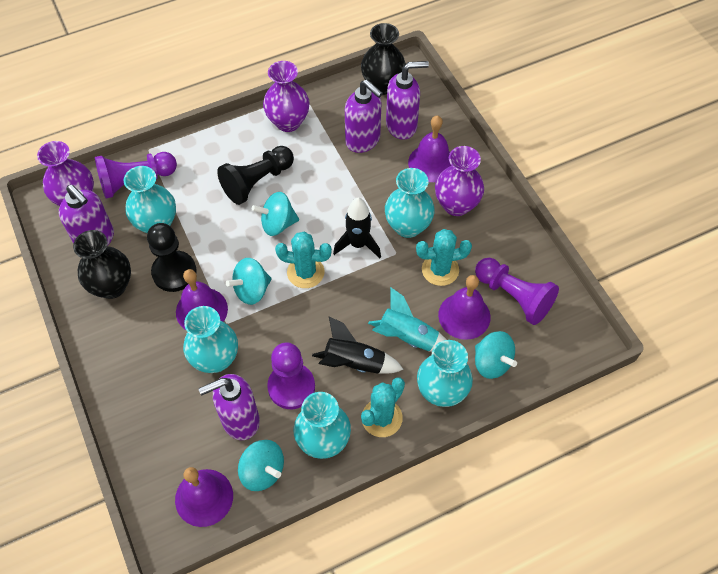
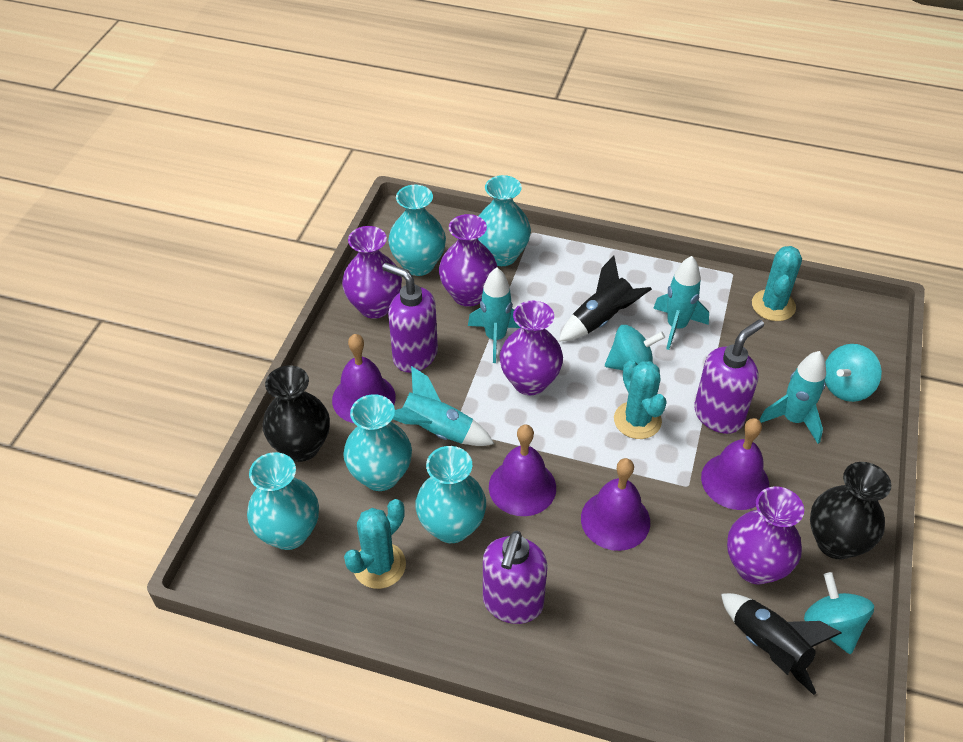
black pawn: 2 -> 0
purple pawn: 3 -> 0
purple soap dispenser: 4 -> 3
purple vase: 3 -> 4
turquoise rocket: 1 -> 4
turquoise spinning top: 4 -> 3

